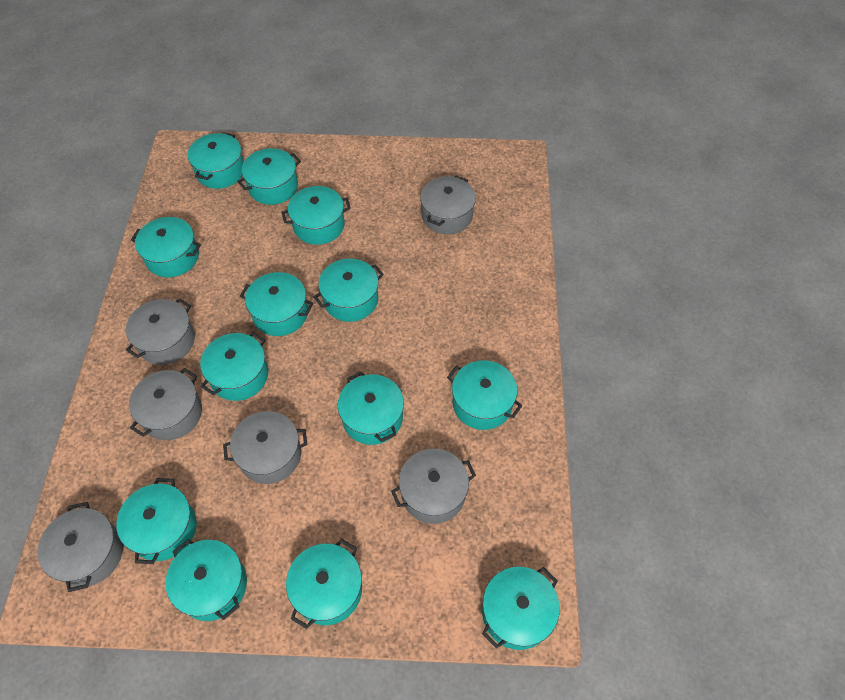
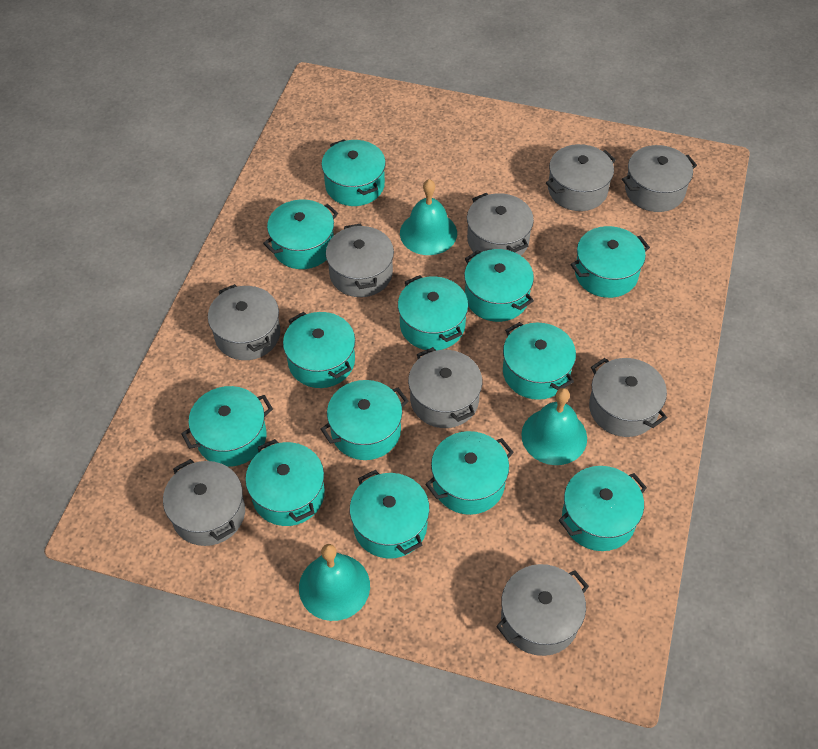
grey pot: 6 -> 9
turquoise bell: 0 -> 3

